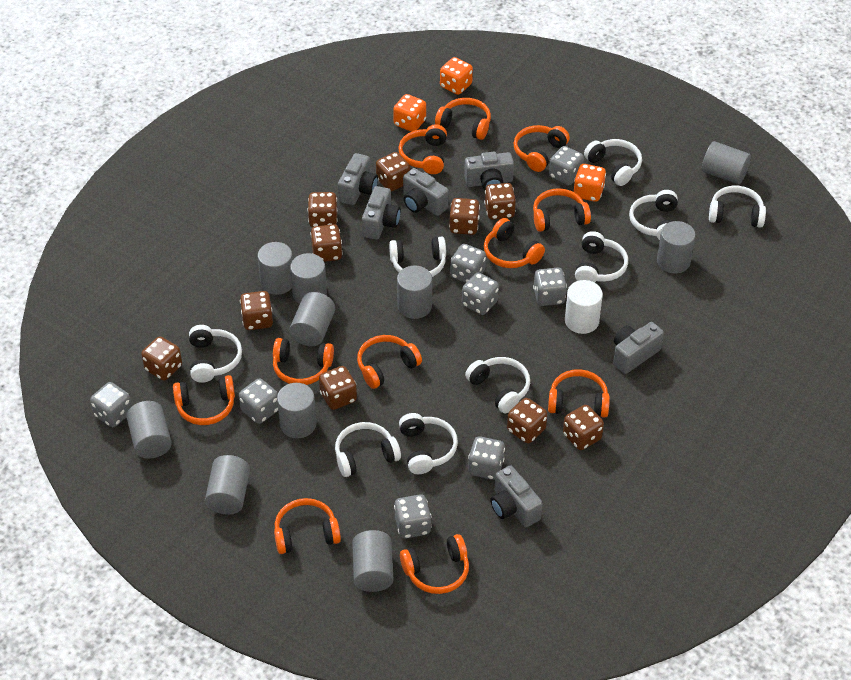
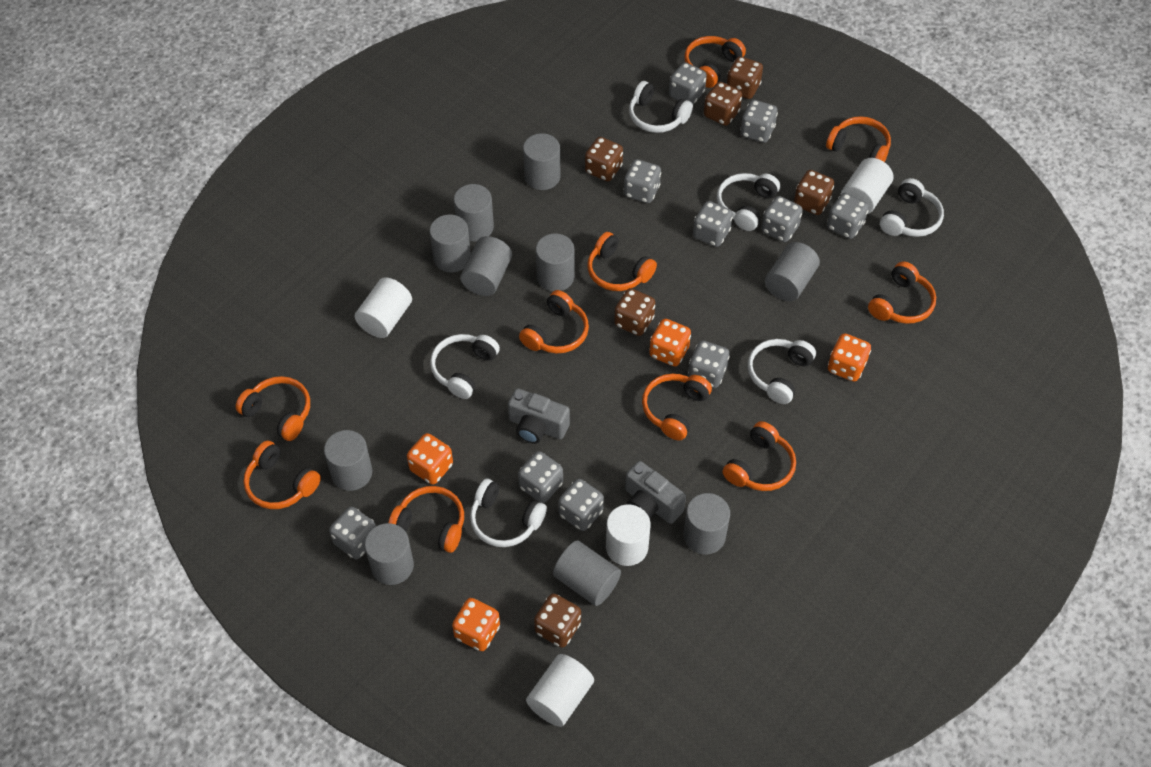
brown dice: 10 -> 6
grey camera: 6 -> 2
grey dice: 8 -> 10
orange dice: 3 -> 4
orange headphones: 11 -> 10
white cylinder: 1 -> 4
white headphones: 9 -> 6

